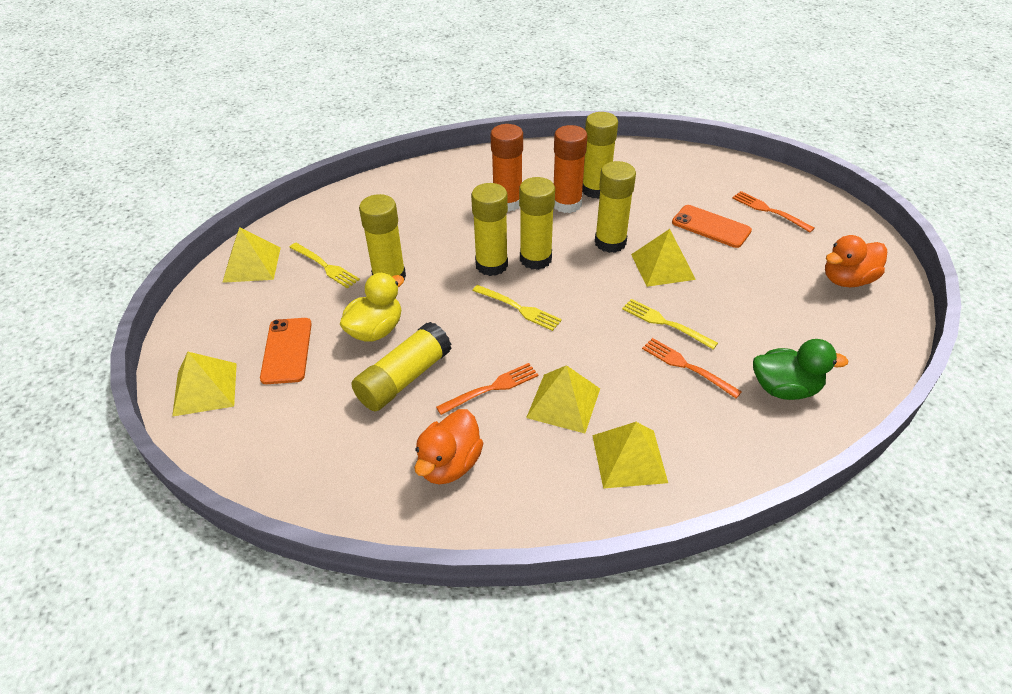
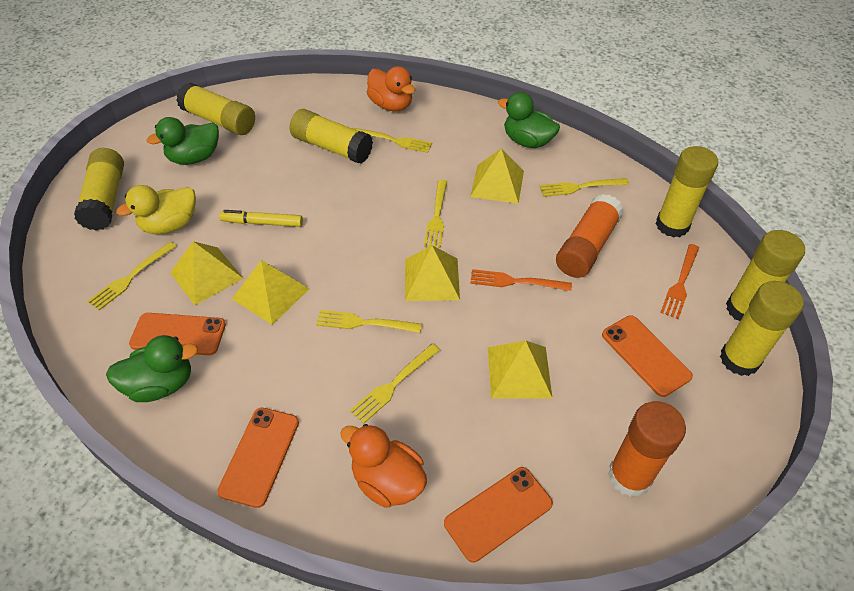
green duck: 1 -> 3
orange fork: 3 -> 2
orange phone: 2 -> 4
yellow fork: 3 -> 6
yellow marker: 0 -> 1

